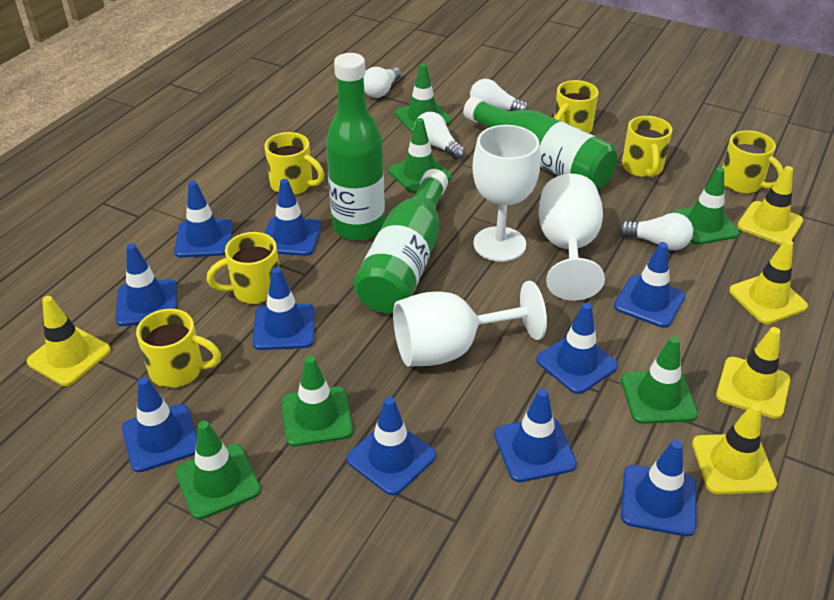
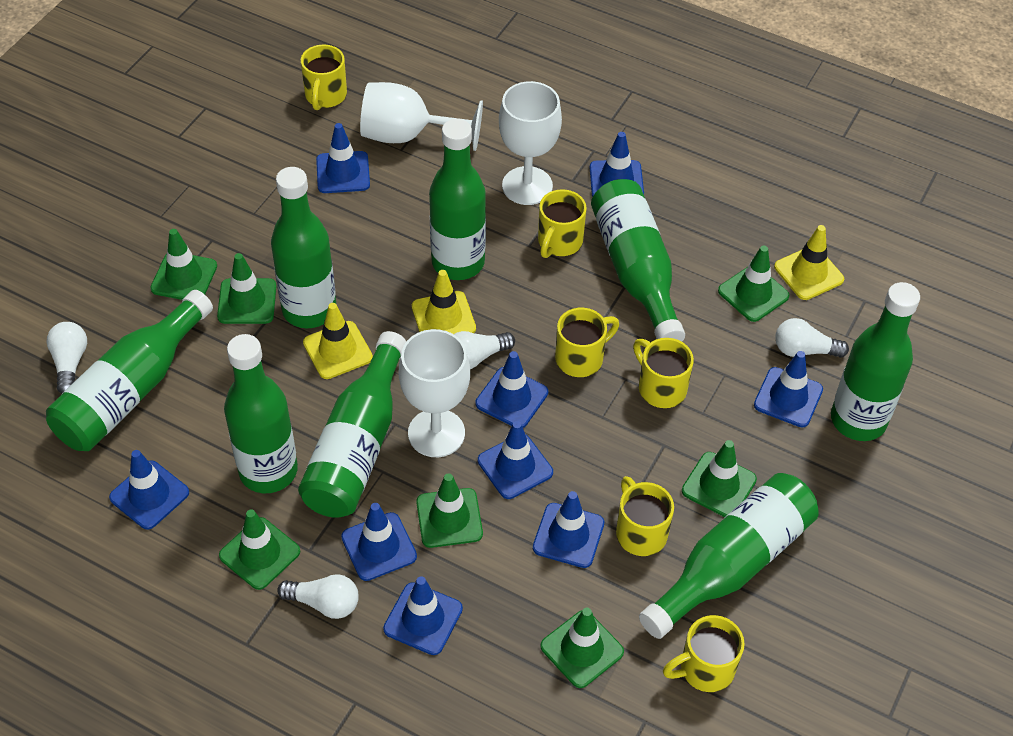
blue traffic cone: 10 -> 9
green bottle: 3 -> 8
green traffic cone: 6 -> 7
yellow traffic cone: 5 -> 3

